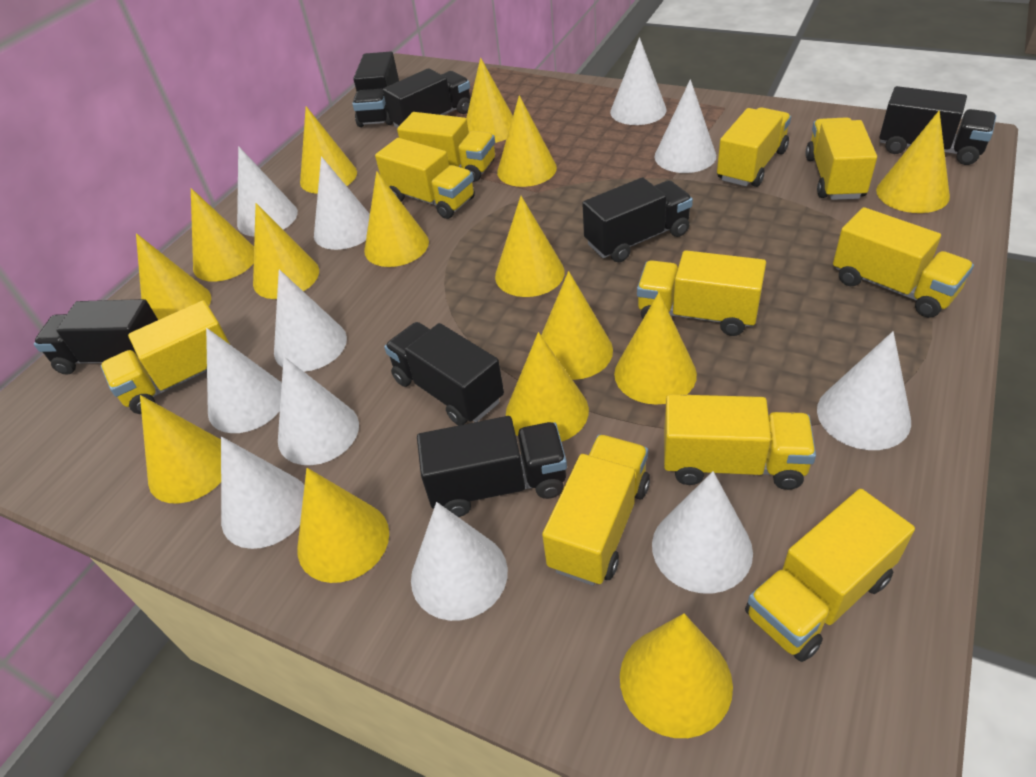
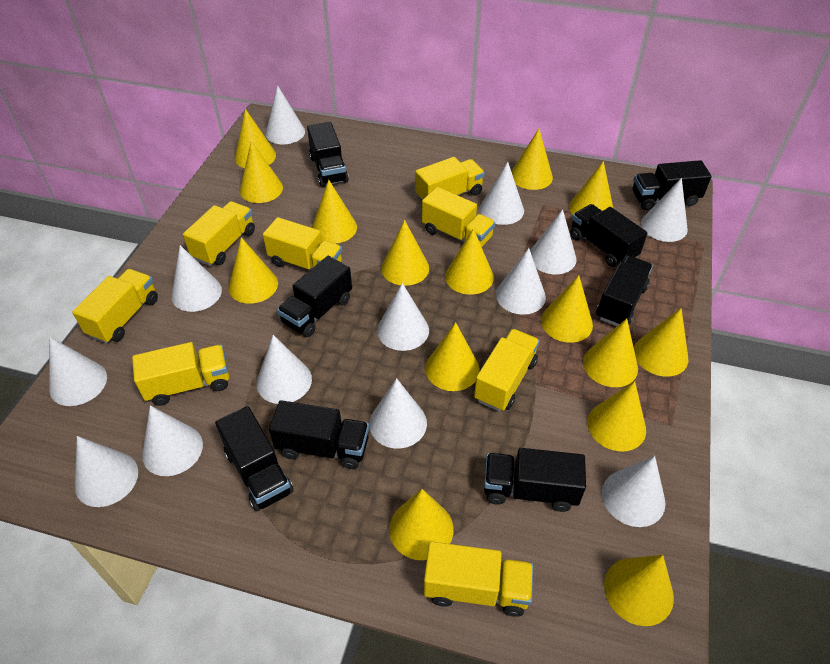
black truck: 7 -> 8
white cone: 11 -> 13
yellow truck: 10 -> 8

